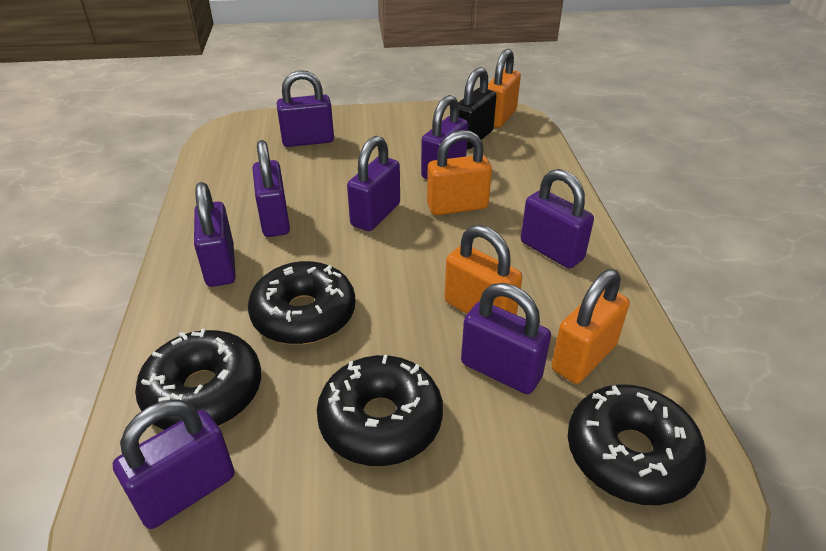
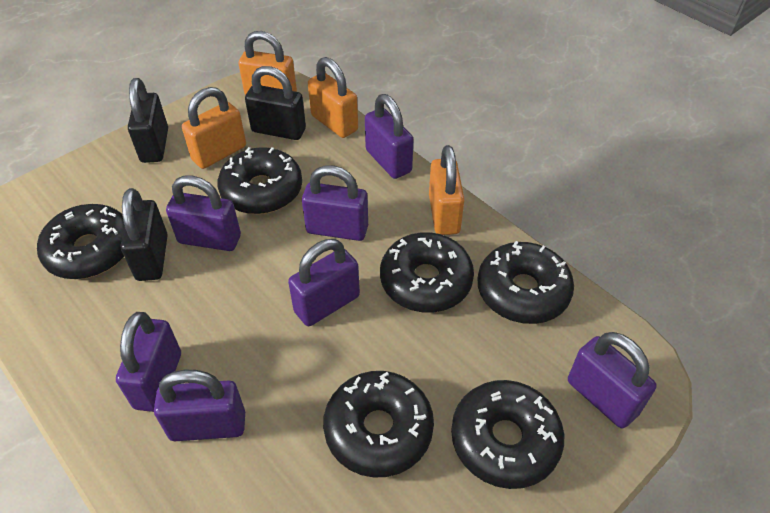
black donut: 4 -> 6
black padlock: 1 -> 3
purple padlock: 8 -> 7

